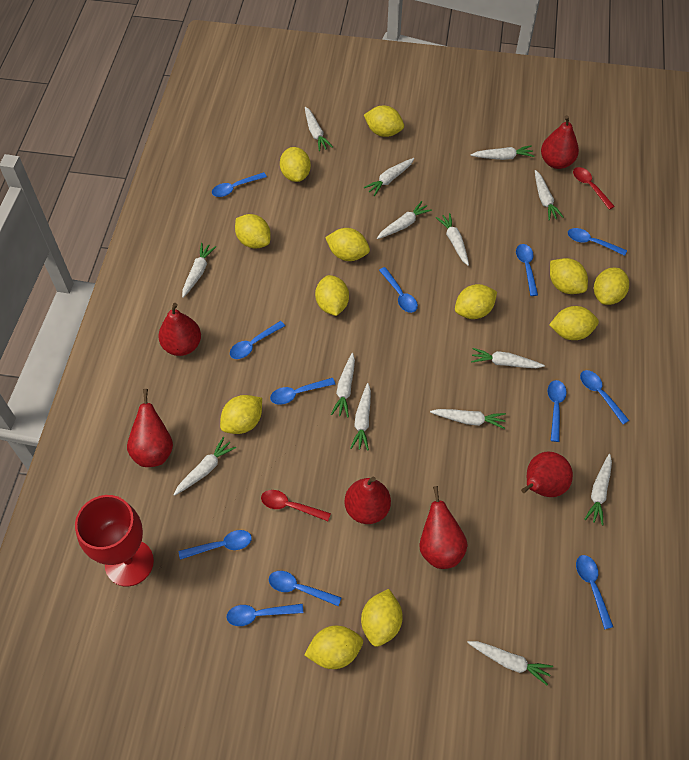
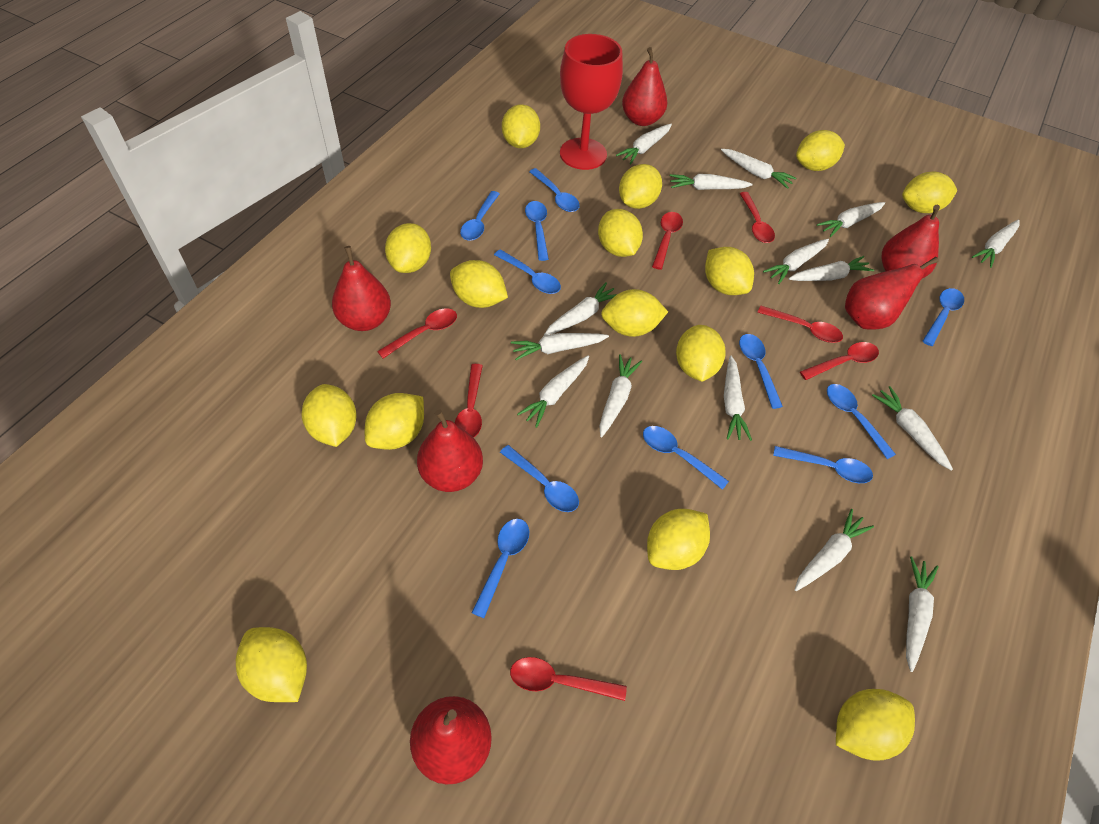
blue spoon: 12 -> 11
red spoon: 2 -> 7
white carrot: 14 -> 15
yellow lemon: 12 -> 15

